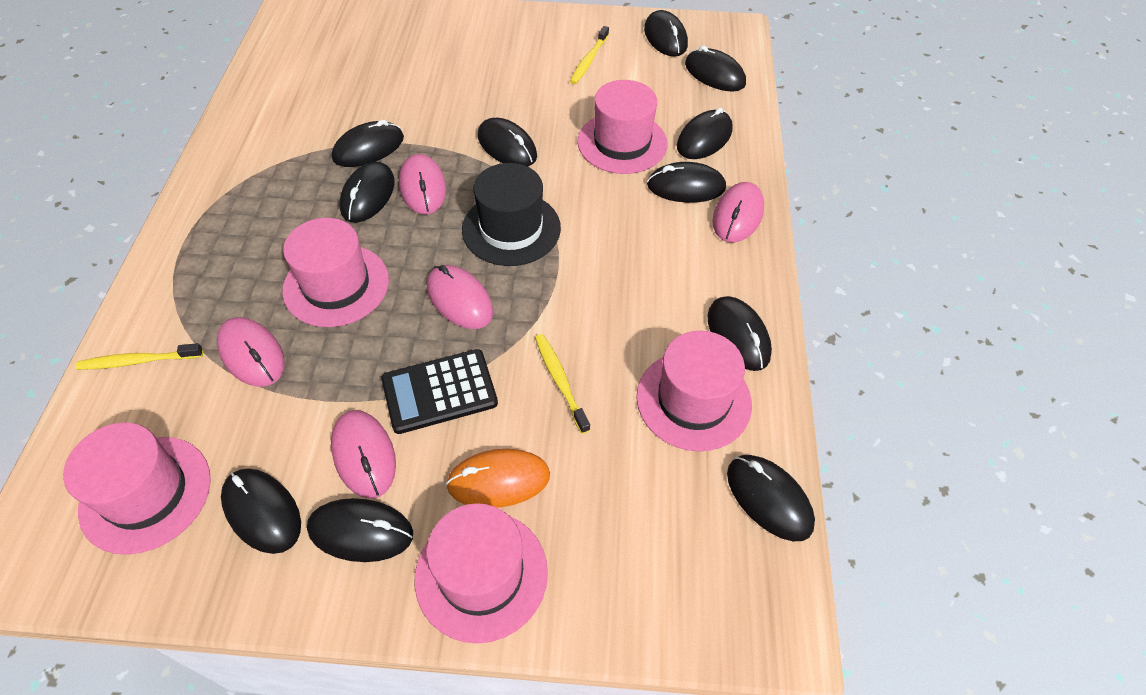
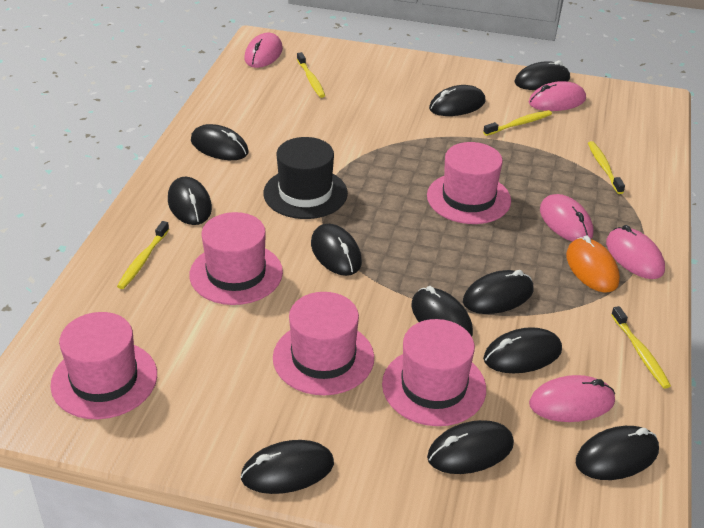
black calculator: 1 -> 0
yellow toothbrush: 3 -> 5

